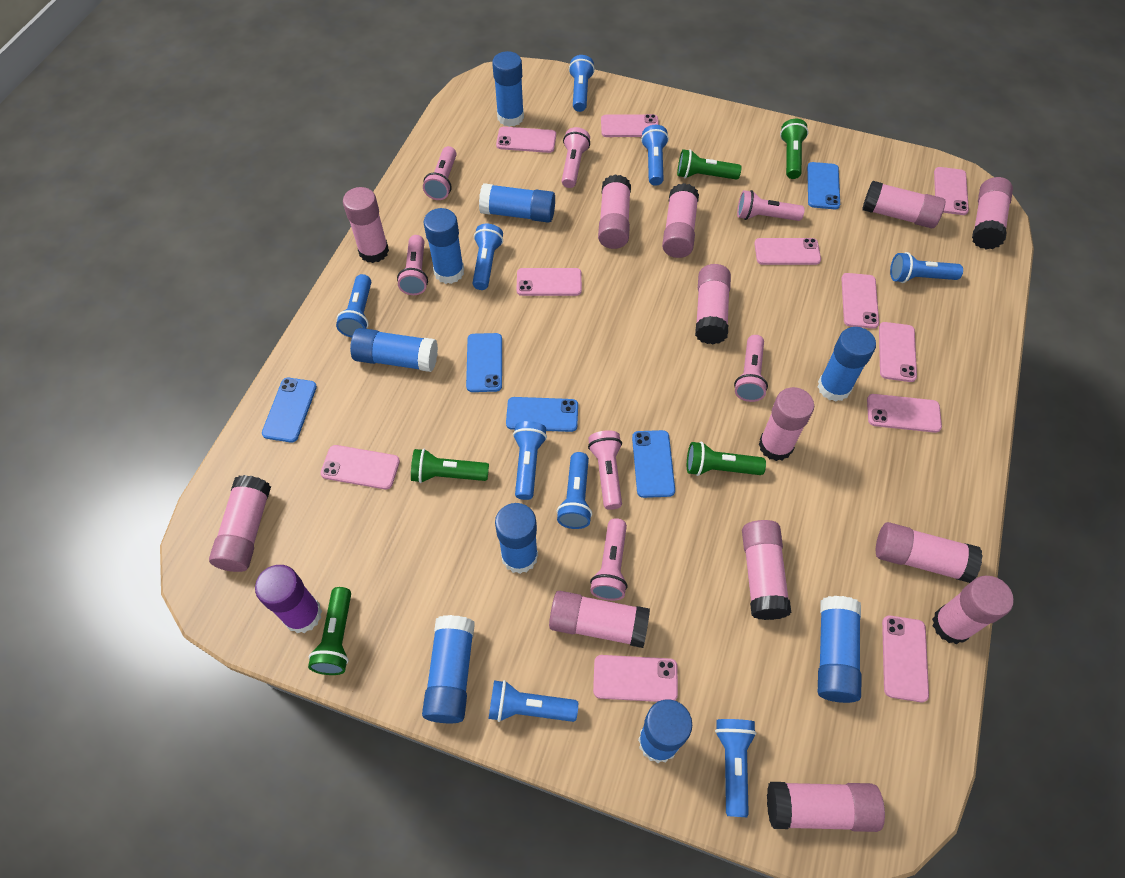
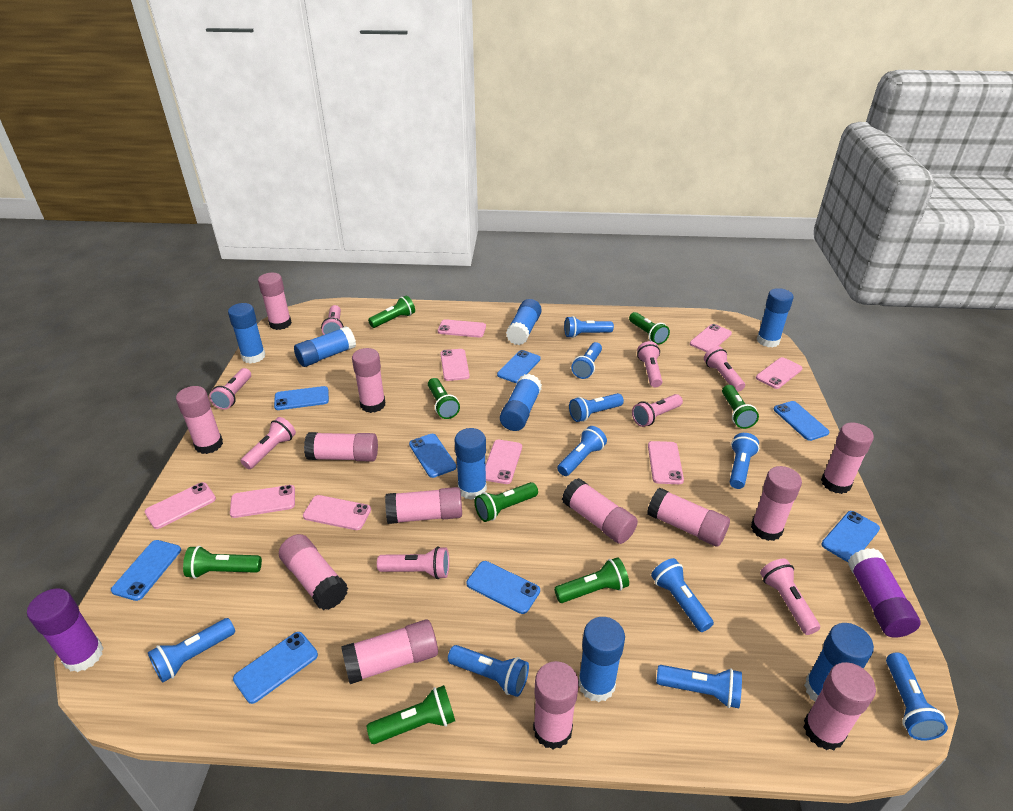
blue flashlight: 9 -> 10
blue glue stick: 9 -> 8
blue phone: 5 -> 8
green flashlight: 5 -> 8
pink flashlight: 7 -> 8
pink phone: 11 -> 9
purple glue stick: 1 -> 2

